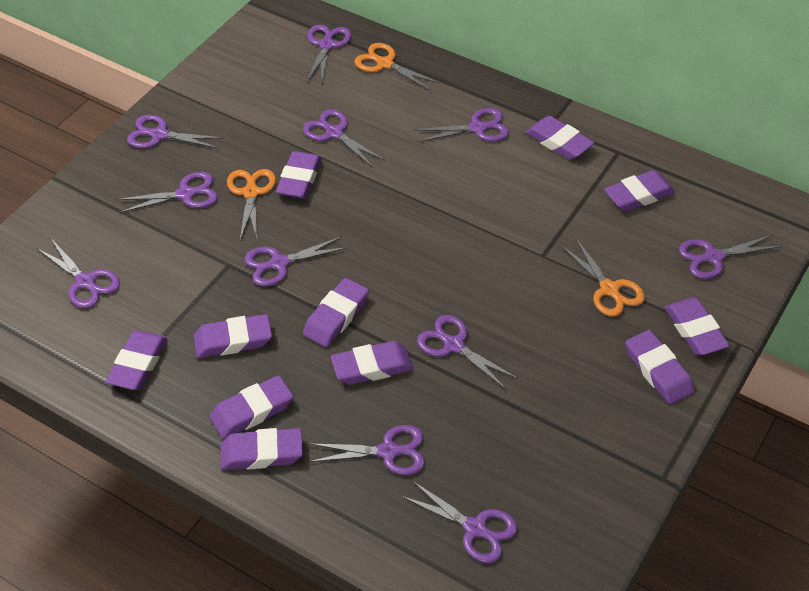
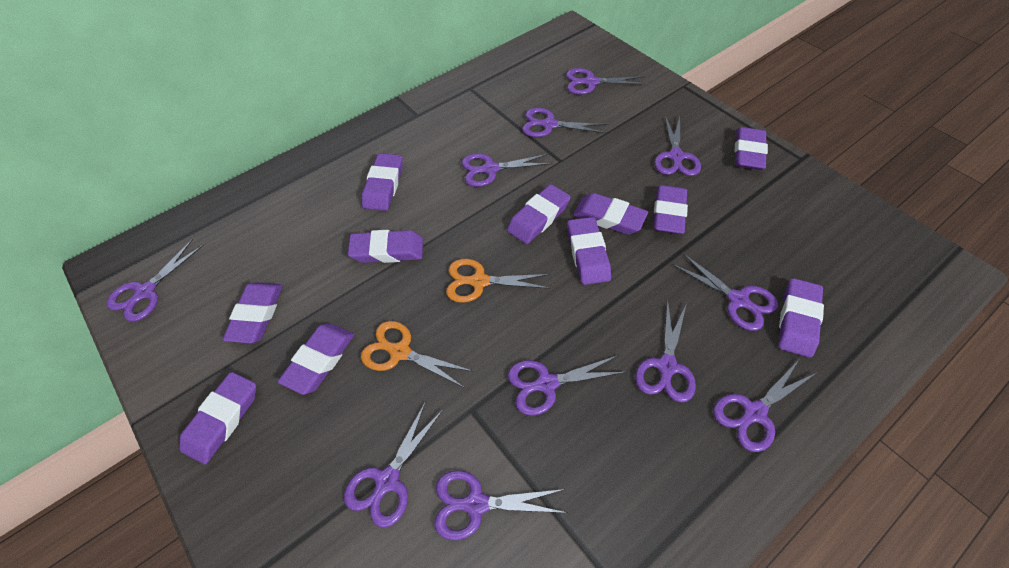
orange scissors: 3 -> 2

